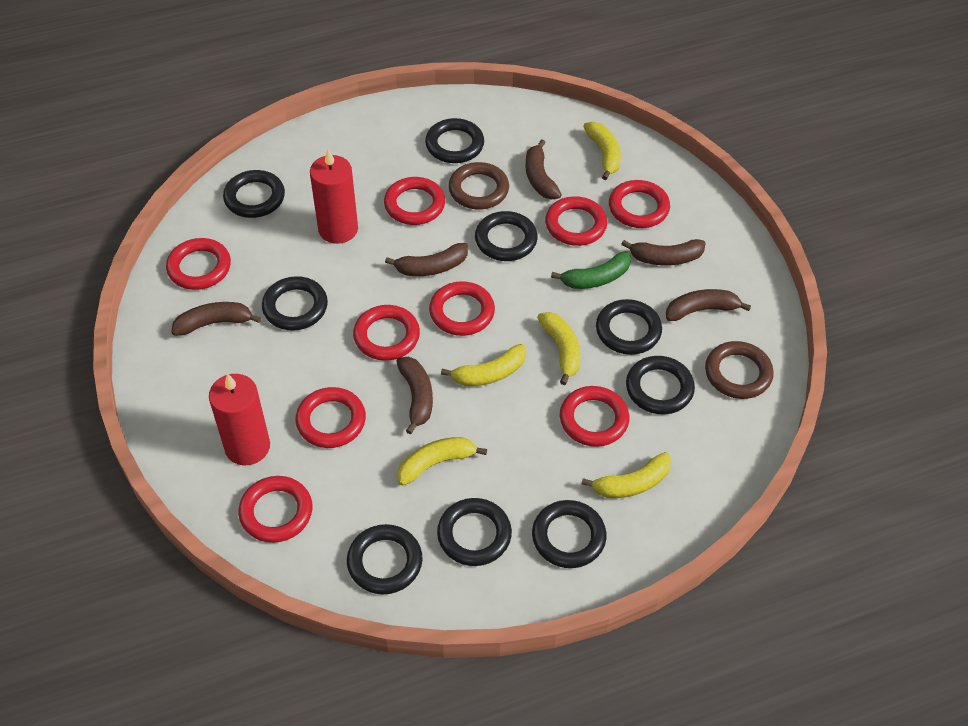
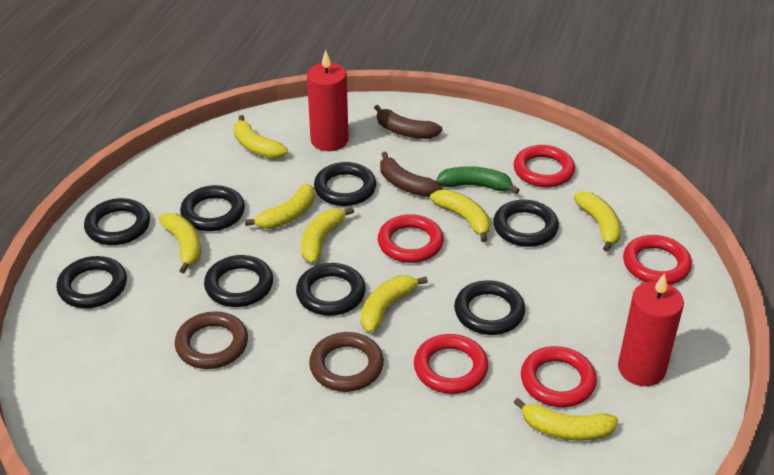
black ring: 9 -> 8
brown banana: 6 -> 2
red ring: 9 -> 5
yellow banana: 5 -> 8

